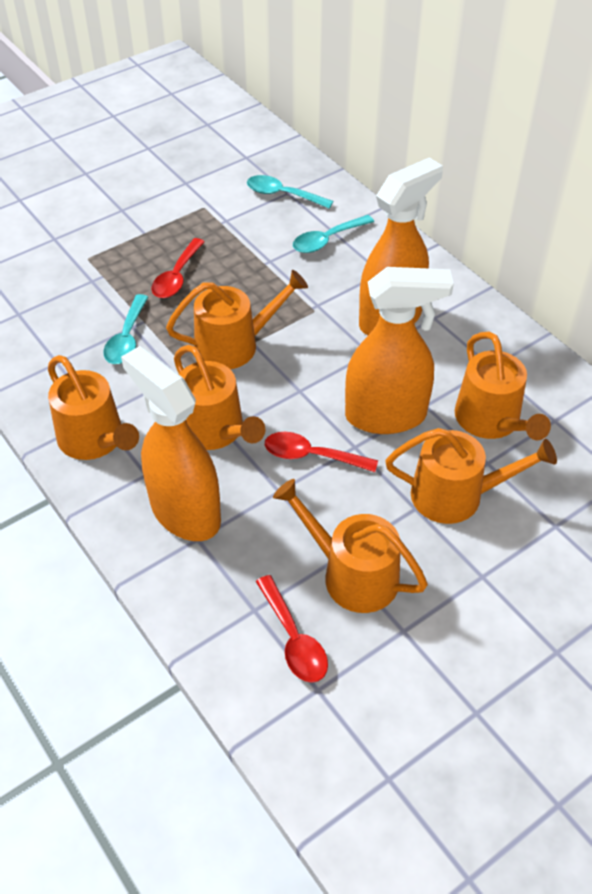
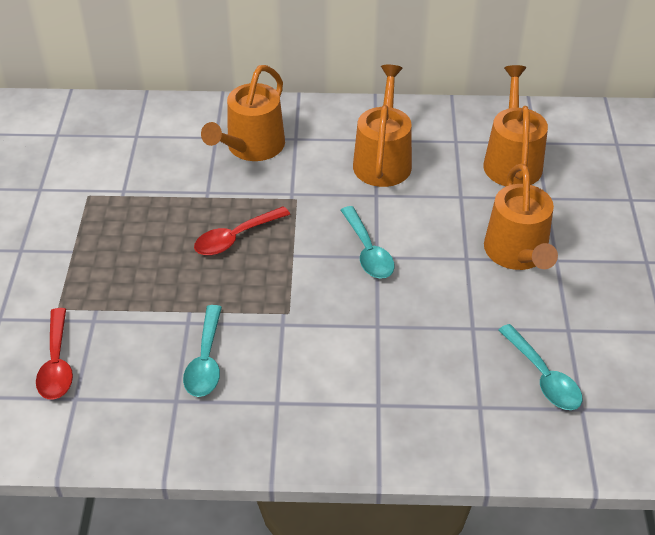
orange spray bottle: 3 -> 0
orange watering can: 6 -> 4
red spoon: 3 -> 2

